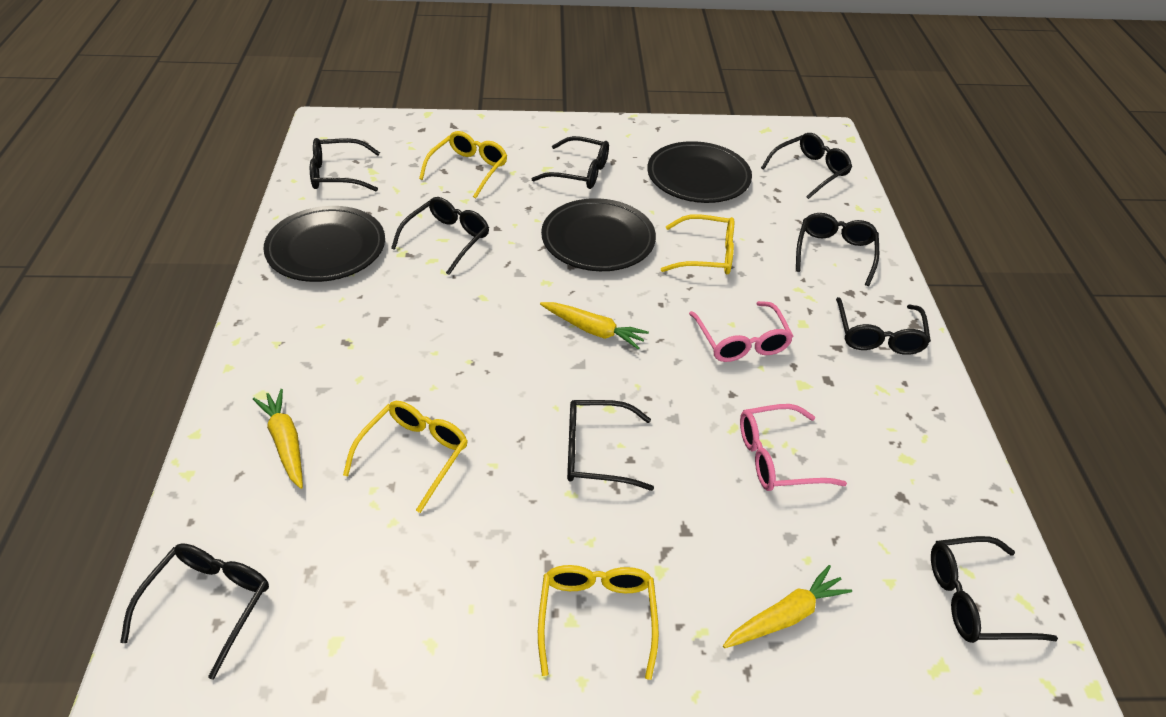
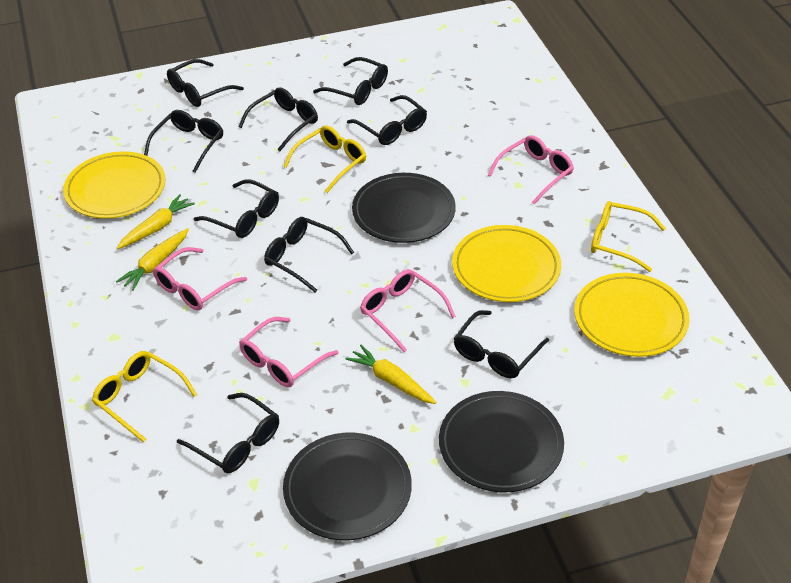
pink glasses: 2 -> 4
yellow glasses: 4 -> 3
yellow plate: 0 -> 3

